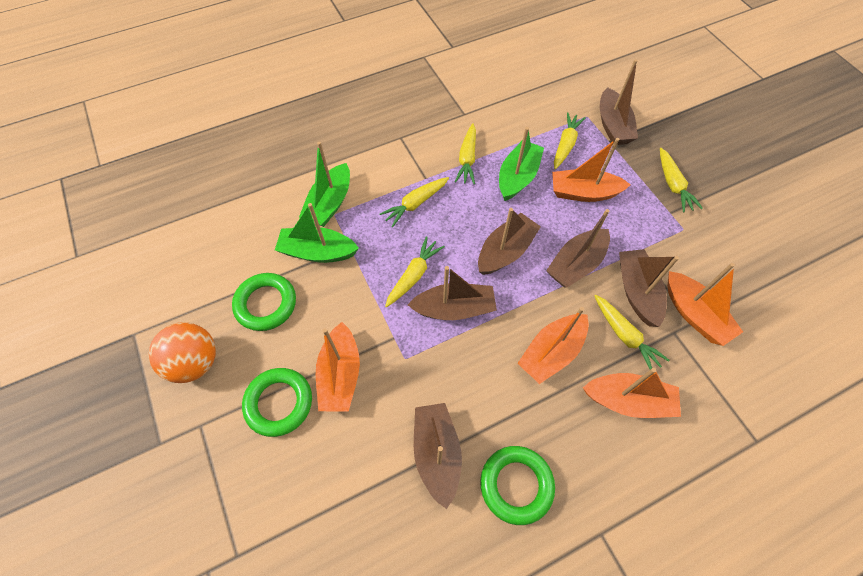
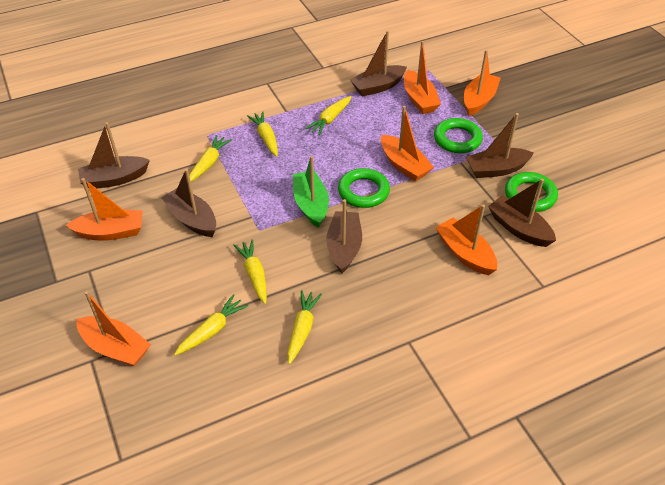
green boat: 3 -> 1
orange ball: 1 -> 0
orange boat: 5 -> 6

